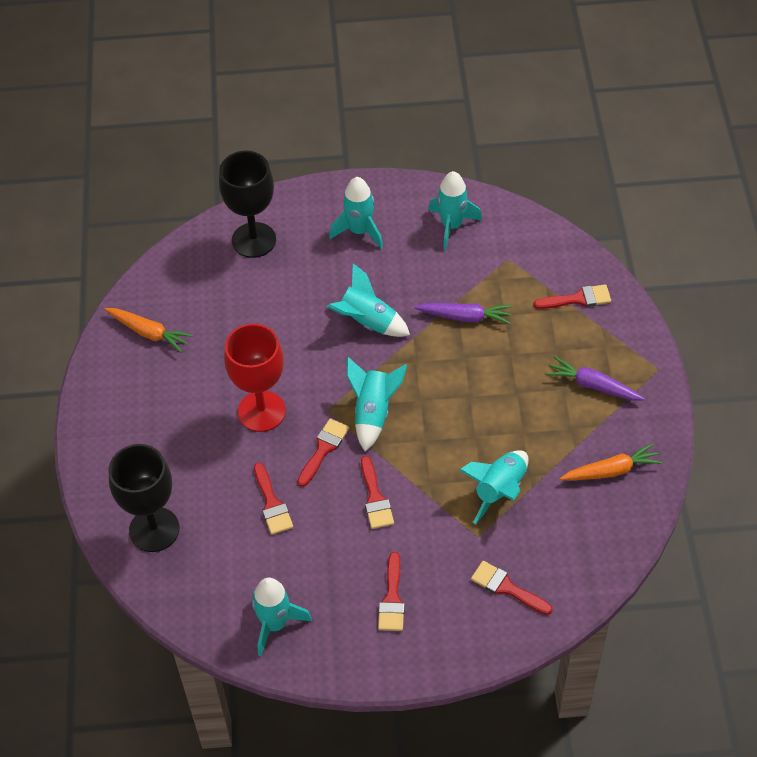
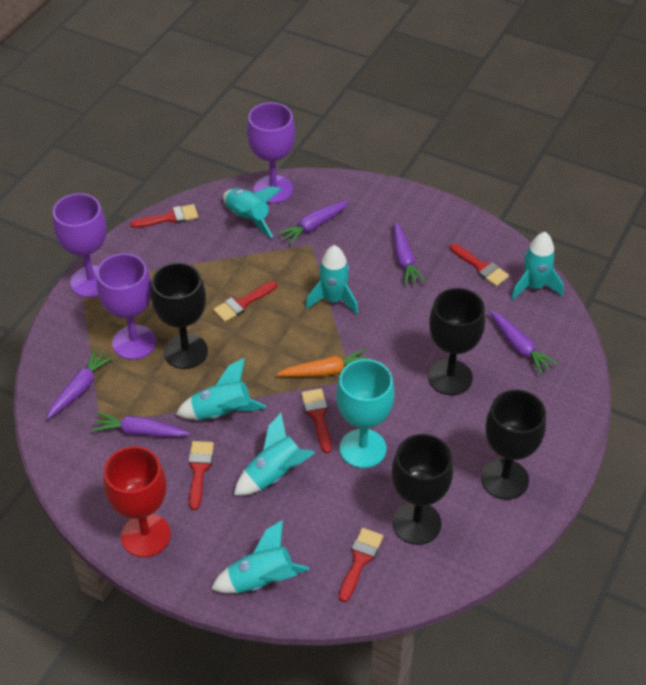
black goblet: 2 -> 4
orange carrot: 2 -> 1
purple carrot: 2 -> 5
purple goblet: 0 -> 3
turquoise goblet: 0 -> 1

